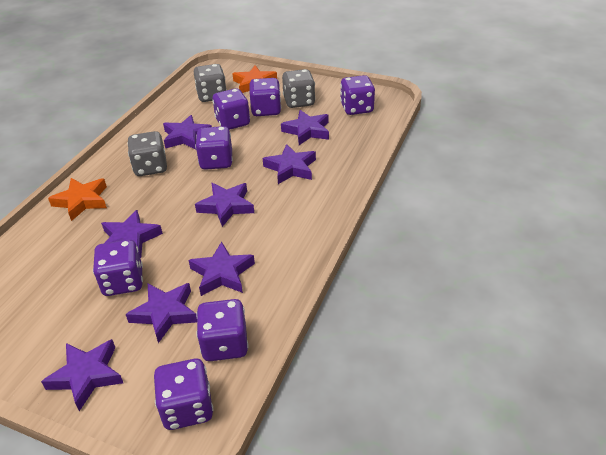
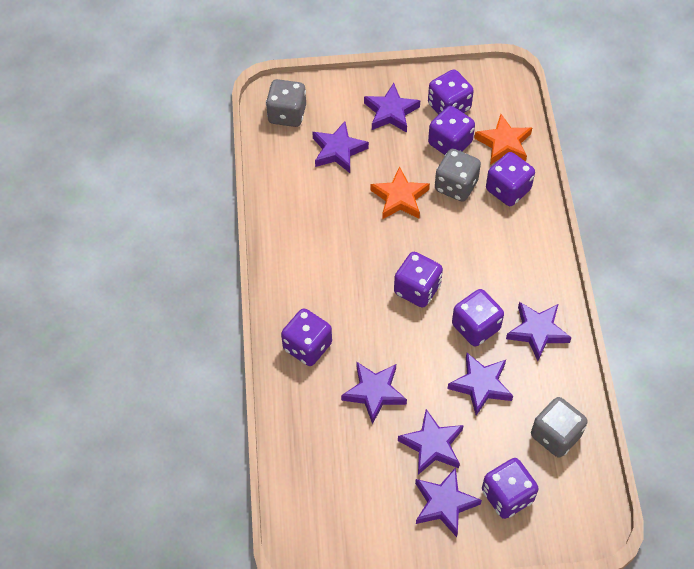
purple star: 8 -> 7

